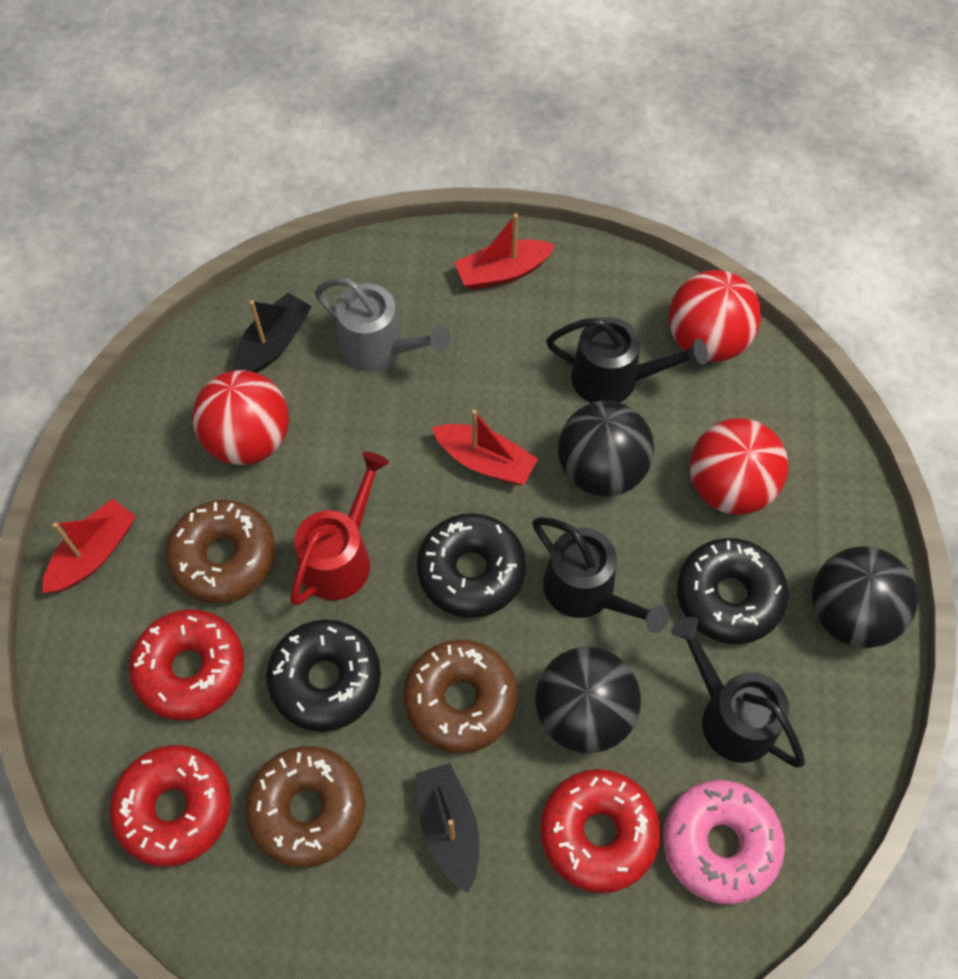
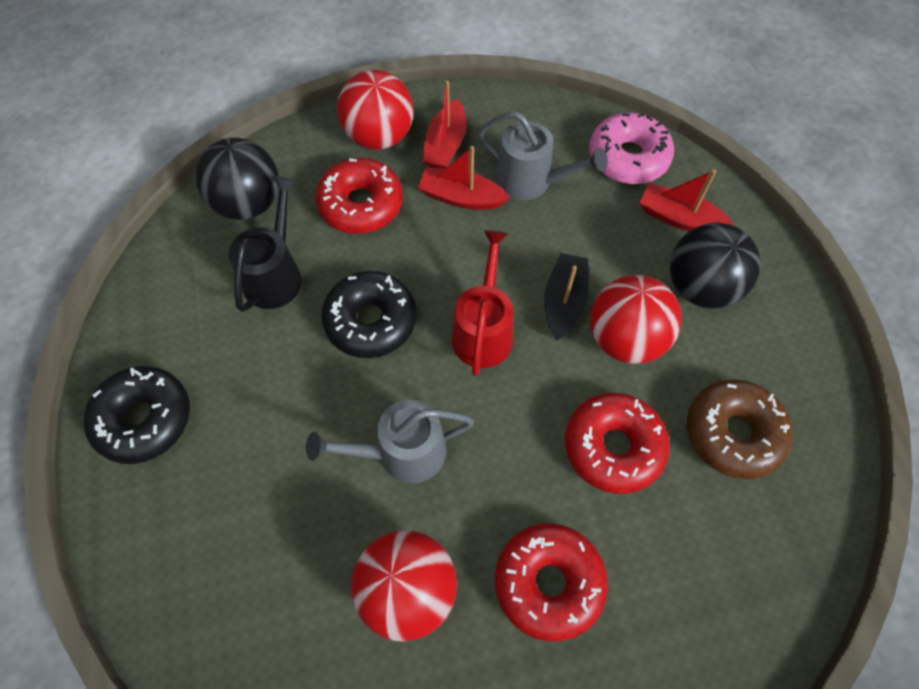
black ball: 3 -> 2
black boat: 2 -> 1
black donut: 3 -> 2
black watering can: 3 -> 1
brown donut: 3 -> 1
grey watering can: 1 -> 2

